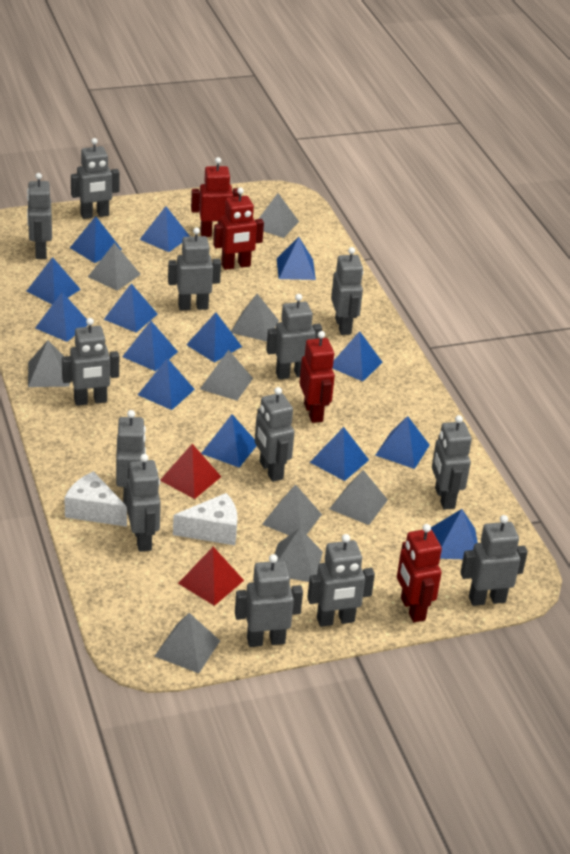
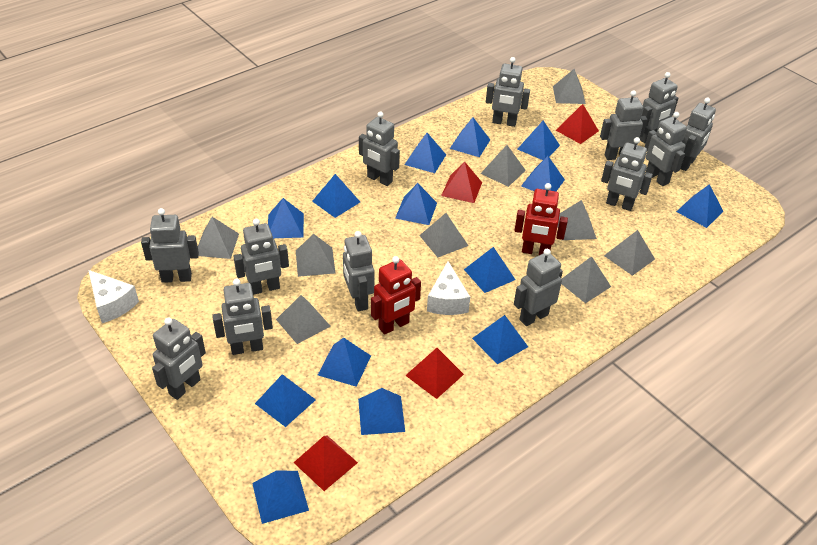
red pyramid: 2 -> 4
red robot: 4 -> 2

